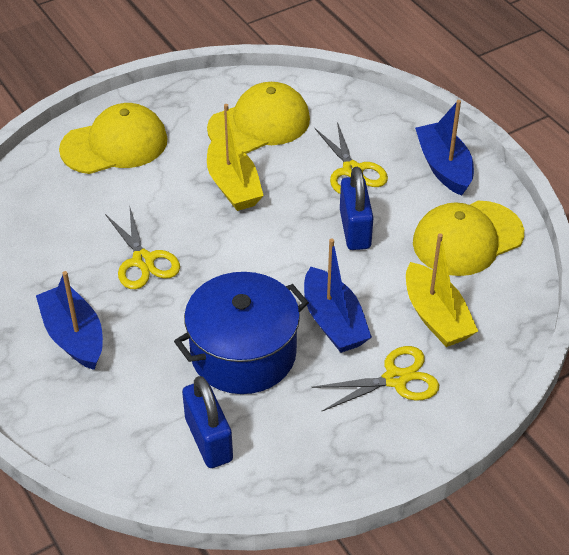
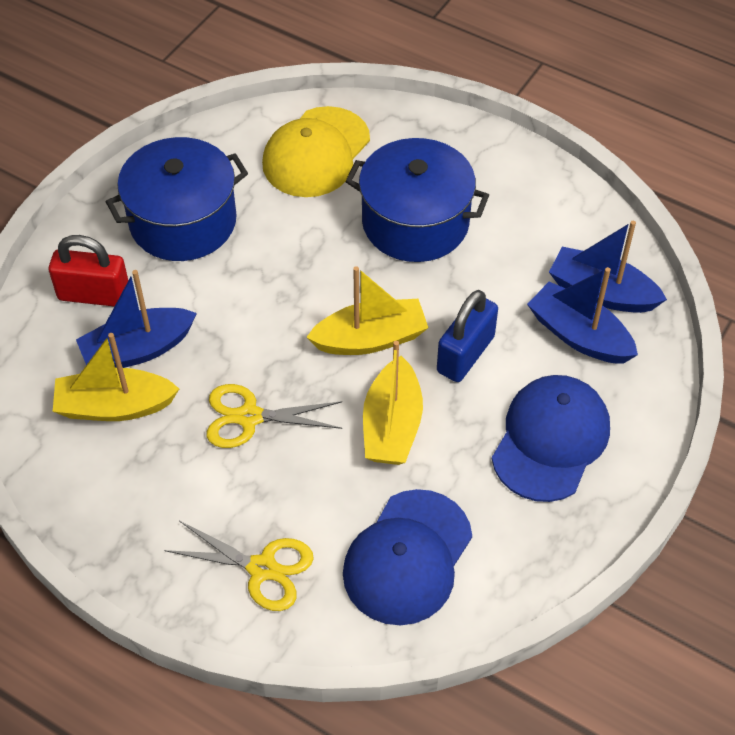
blue cap: 0 -> 2
blue padlock: 2 -> 1
blue pot: 1 -> 2
red padlock: 0 -> 1
yellow boat: 2 -> 3
yellow cap: 3 -> 1
yellow scissors: 3 -> 2

